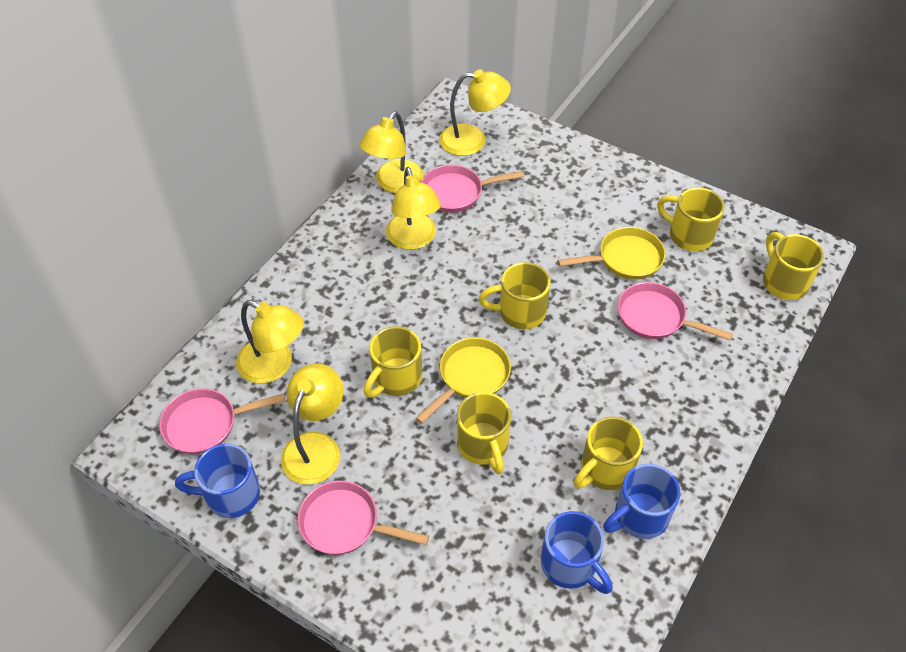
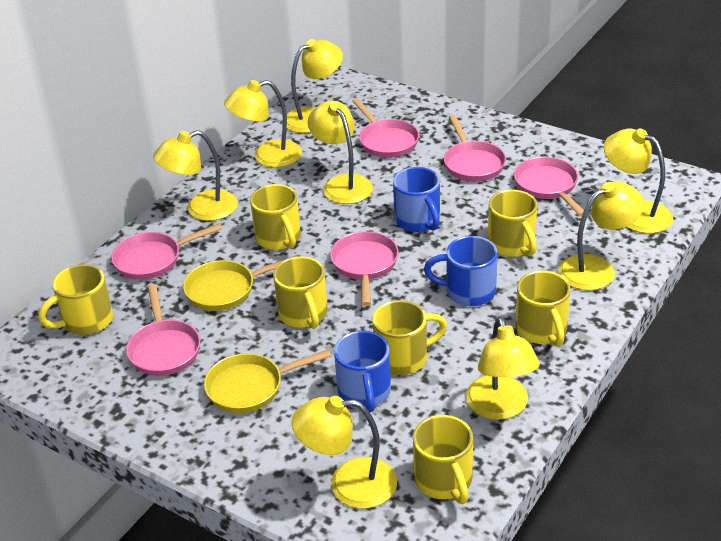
pink pan: 4 -> 6
yellow lamp: 5 -> 8
yellow mug: 6 -> 7

